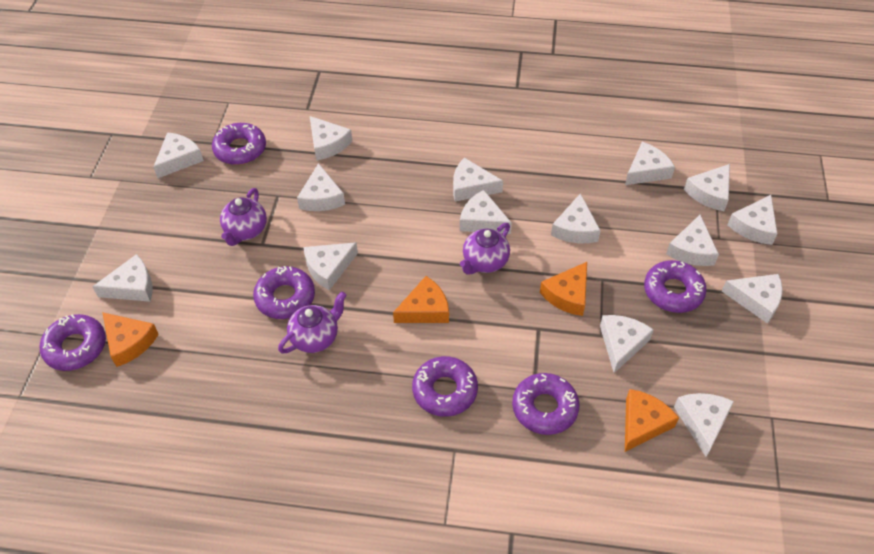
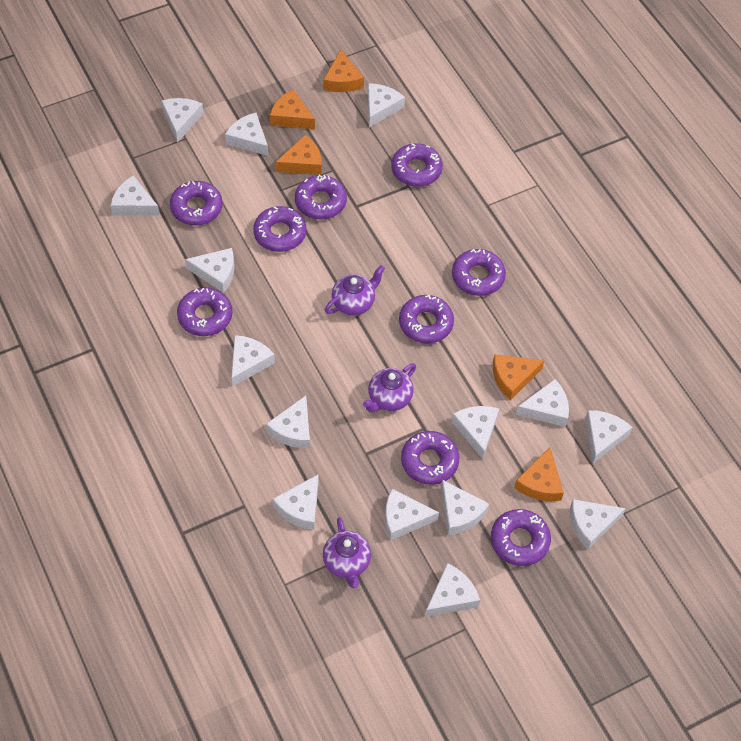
orange cheese: 4 -> 5
purple donut: 6 -> 9

